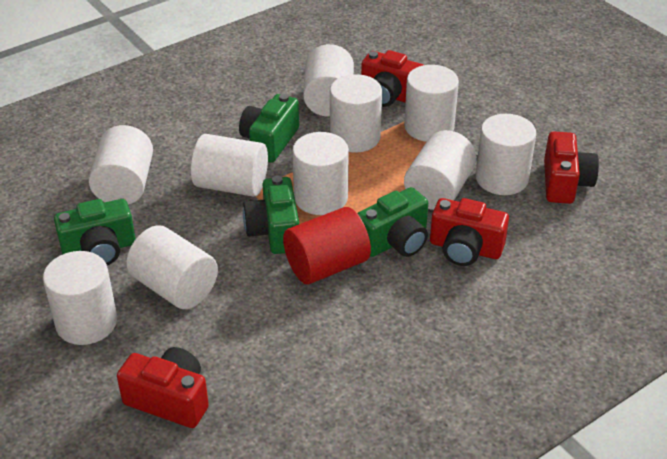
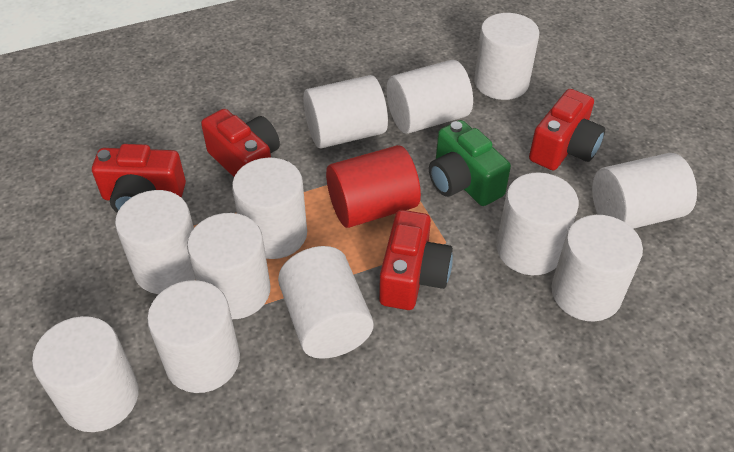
green camera: 4 -> 1
white cylinder: 10 -> 12

